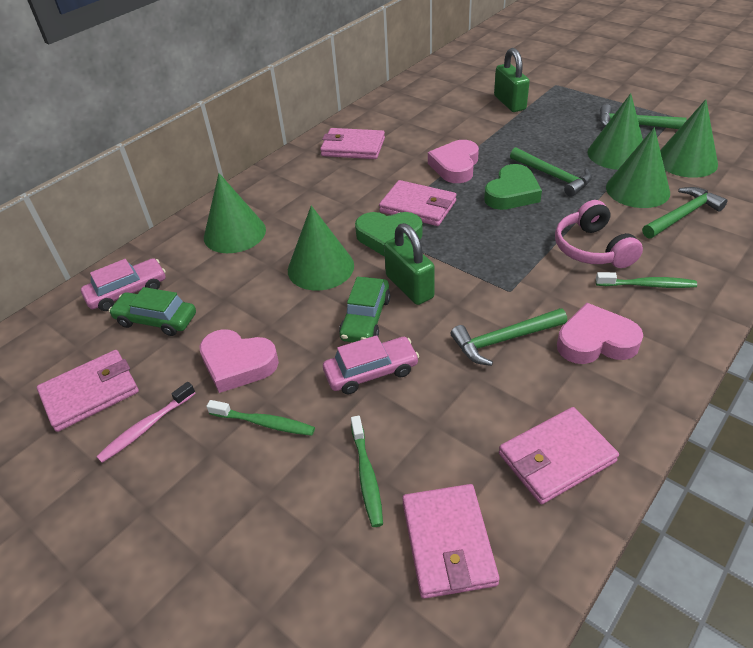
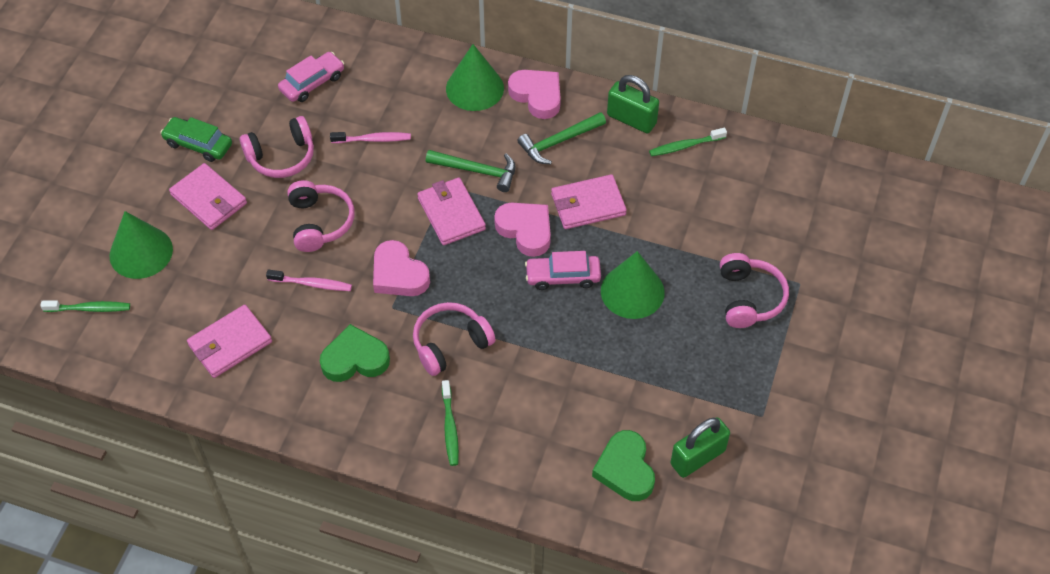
green car: 2 -> 1
green cone: 5 -> 3
green hammer: 4 -> 2
pink headphones: 1 -> 4
pink toothbrush: 1 -> 2
pink wallet: 5 -> 4

